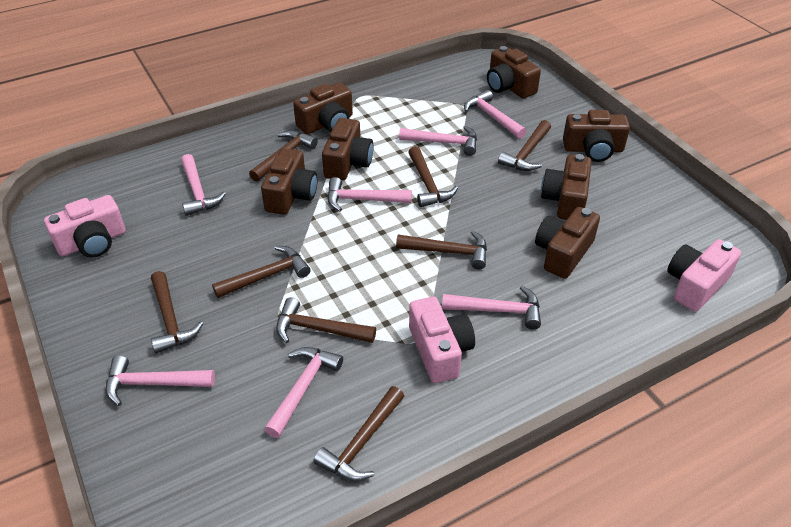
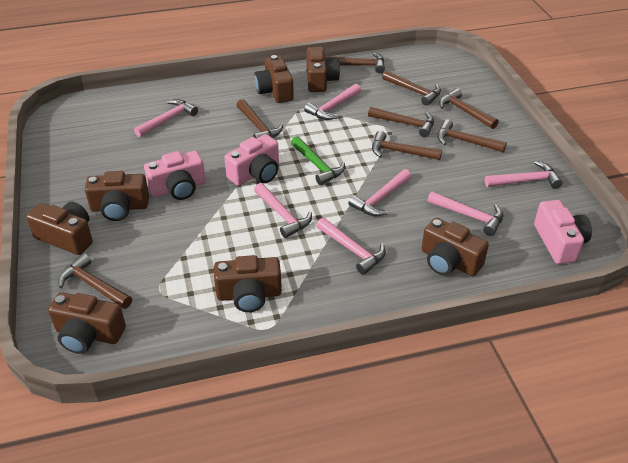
green hammer: 0 -> 1

